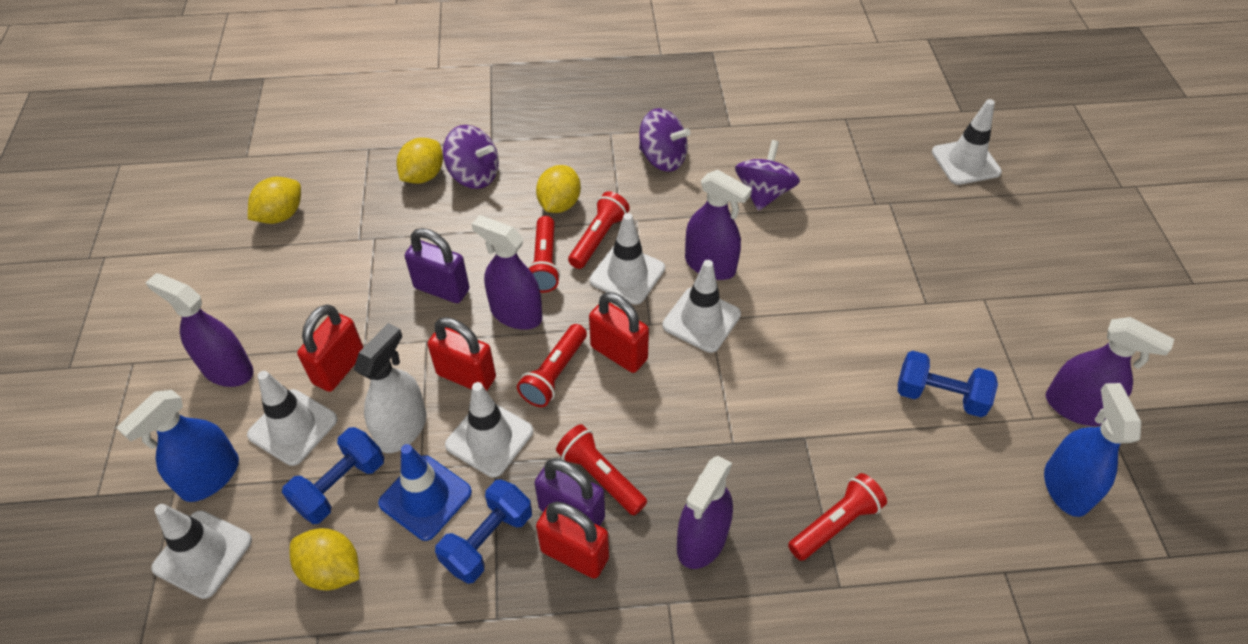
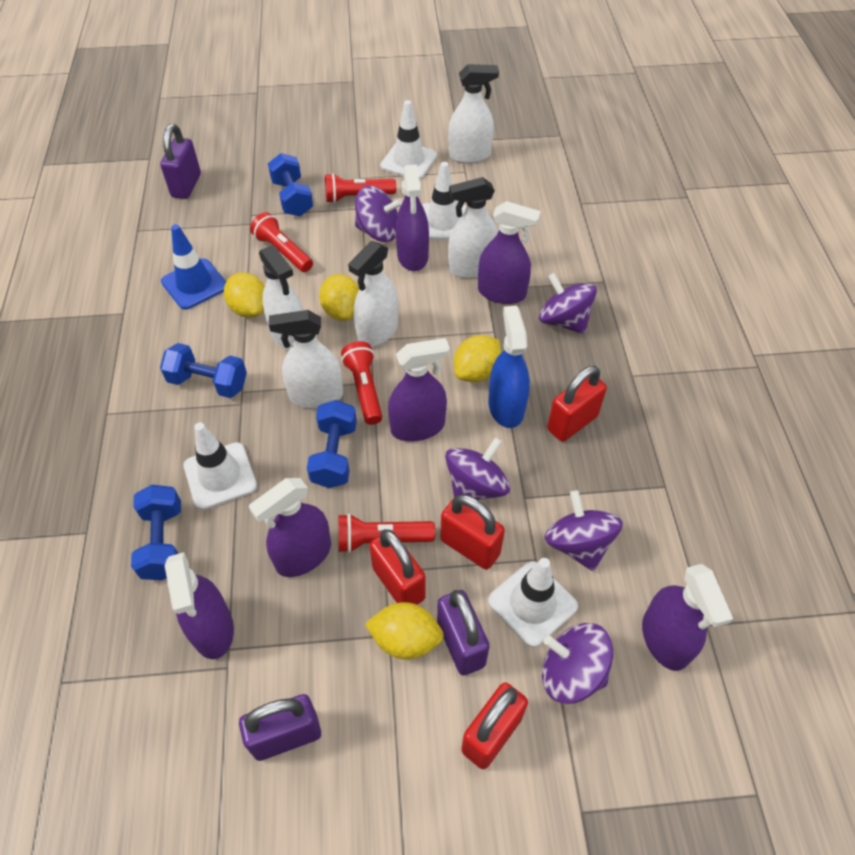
blue dumbbell: 3 -> 4
blue spray bottle: 2 -> 1
purple padlock: 2 -> 3
purple spinning top: 3 -> 5
purple spray bottle: 5 -> 6
red flashlight: 5 -> 4
white spray bottle: 1 -> 5
white traffic cone: 6 -> 4

